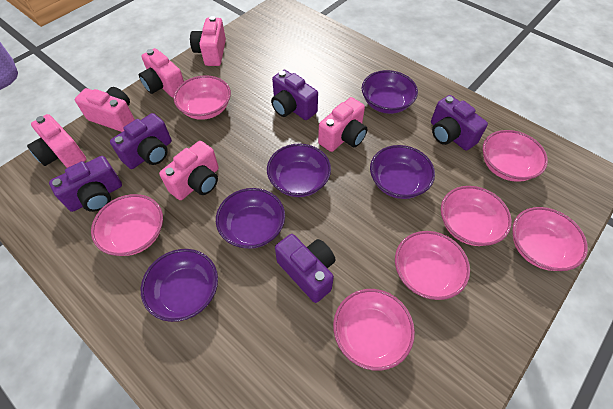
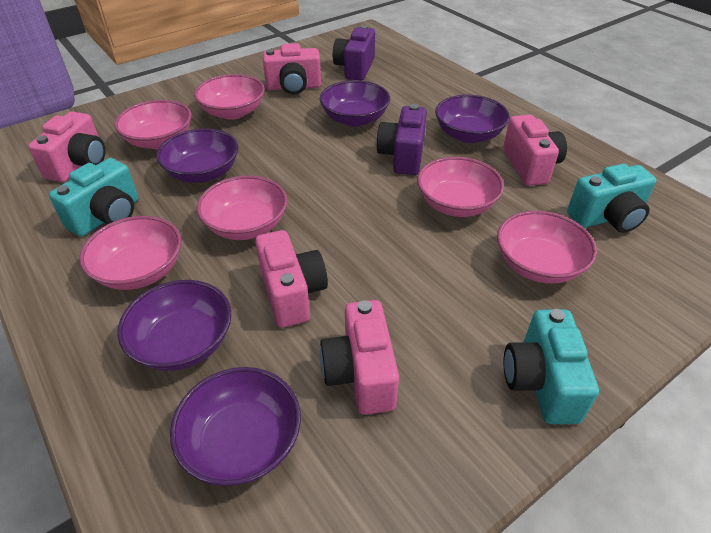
pink bowl: 7 -> 6
pink camera: 6 -> 5
purple camera: 5 -> 2
turquoise camera: 0 -> 3

